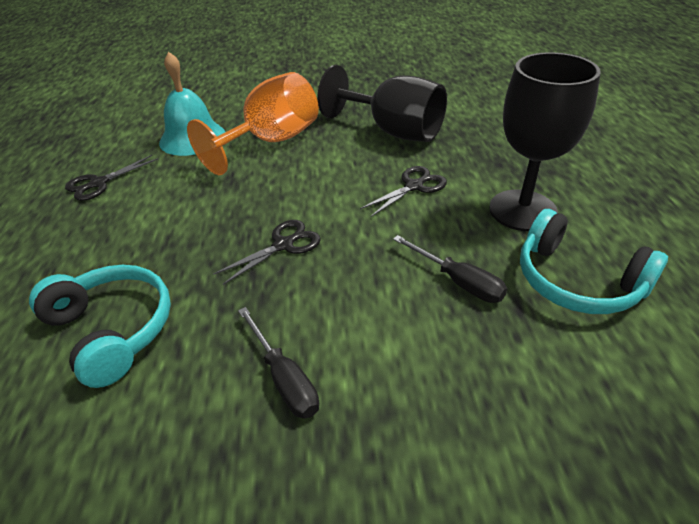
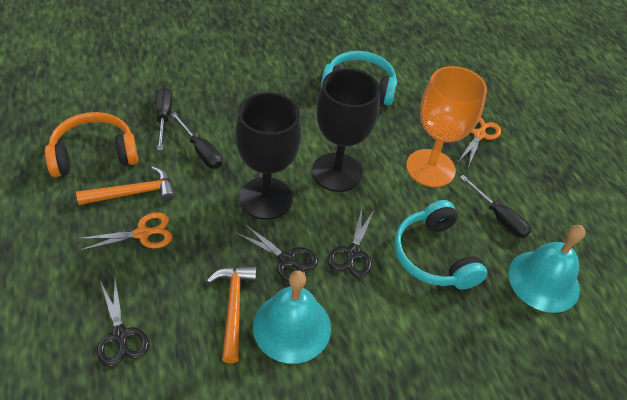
black screwdriver: 2 -> 3
orange hammer: 0 -> 2
orange headphones: 0 -> 1
orange scissors: 0 -> 2
turquoise bell: 1 -> 2

